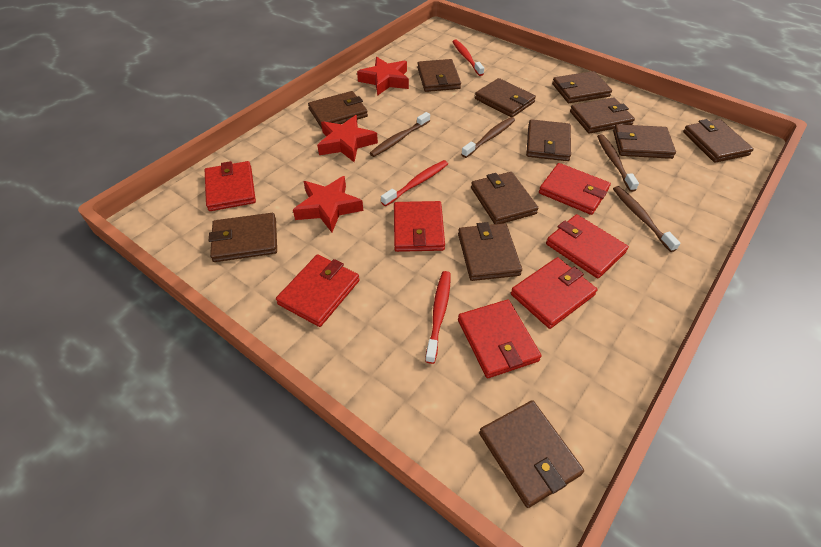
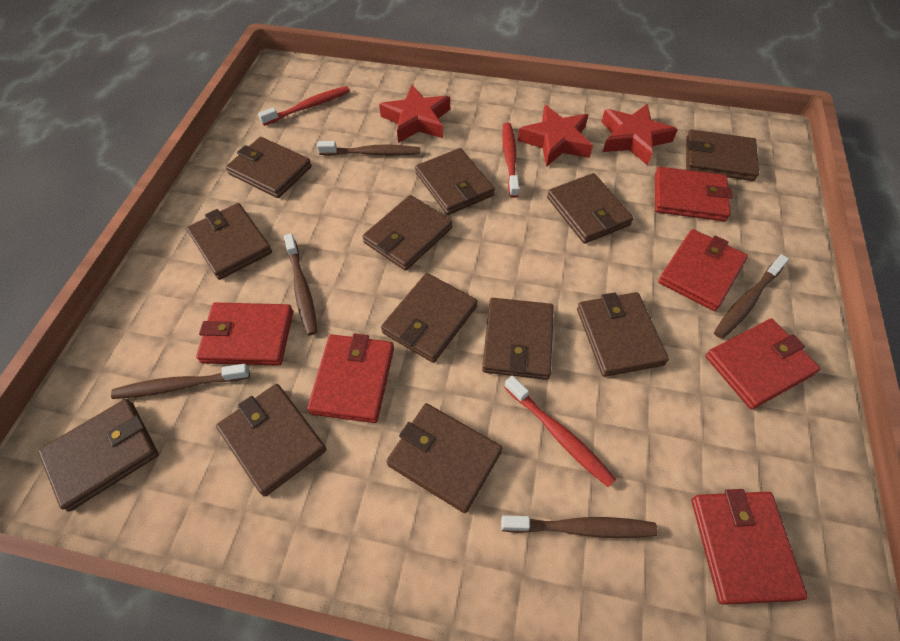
brown toothbrush: 4 -> 5
red wallet: 7 -> 6

